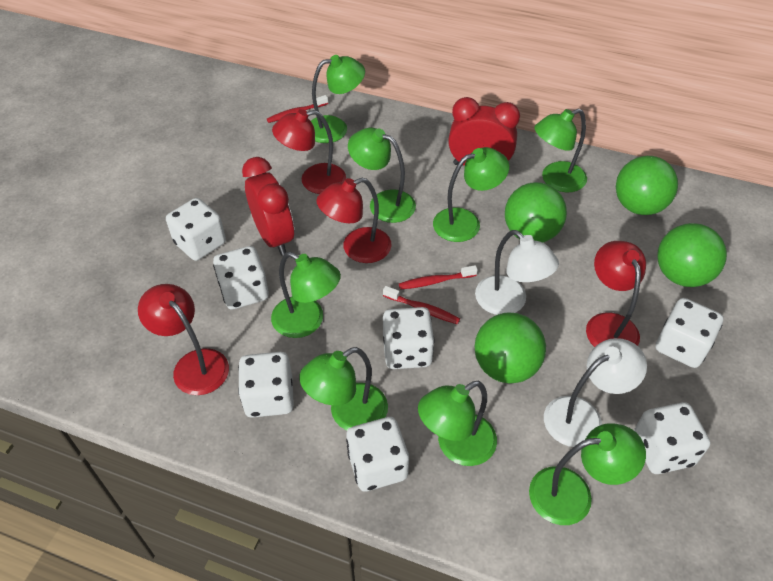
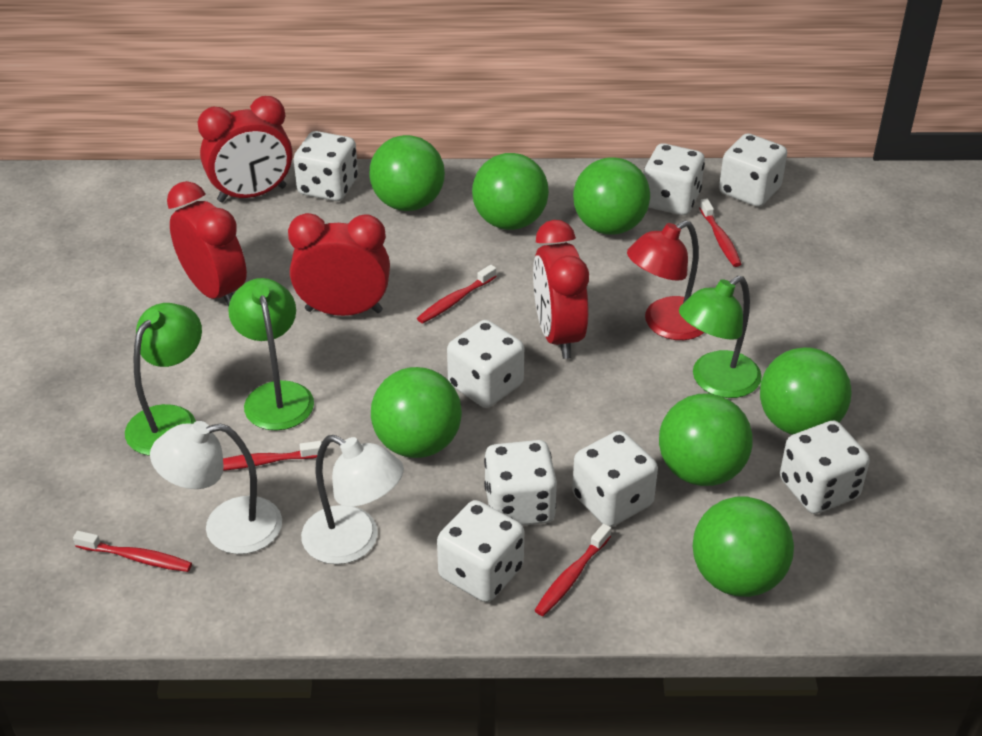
green ball: 4 -> 7
green lamp: 8 -> 3
red clock: 2 -> 4
red lamp: 4 -> 1
red toothbrush: 3 -> 5
white dice: 7 -> 8

